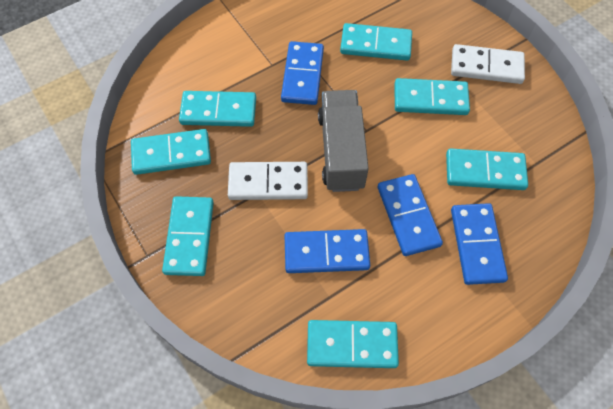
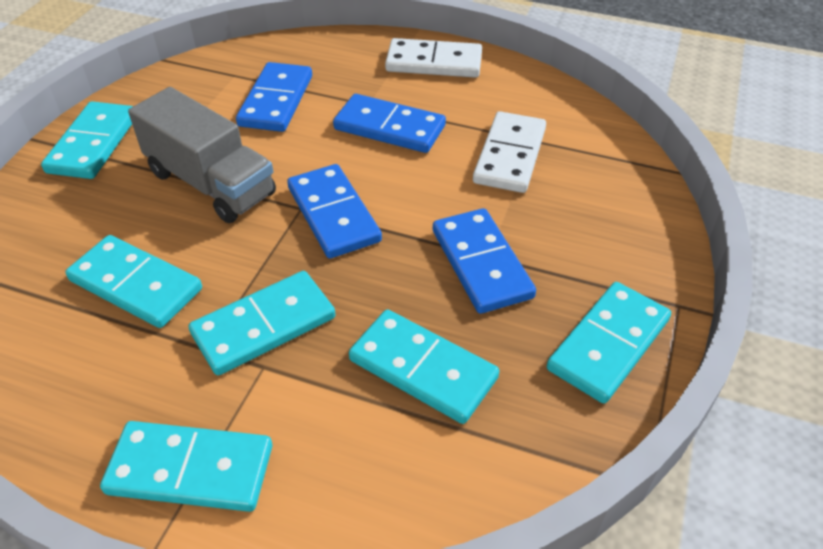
turquoise domino: 7 -> 6

